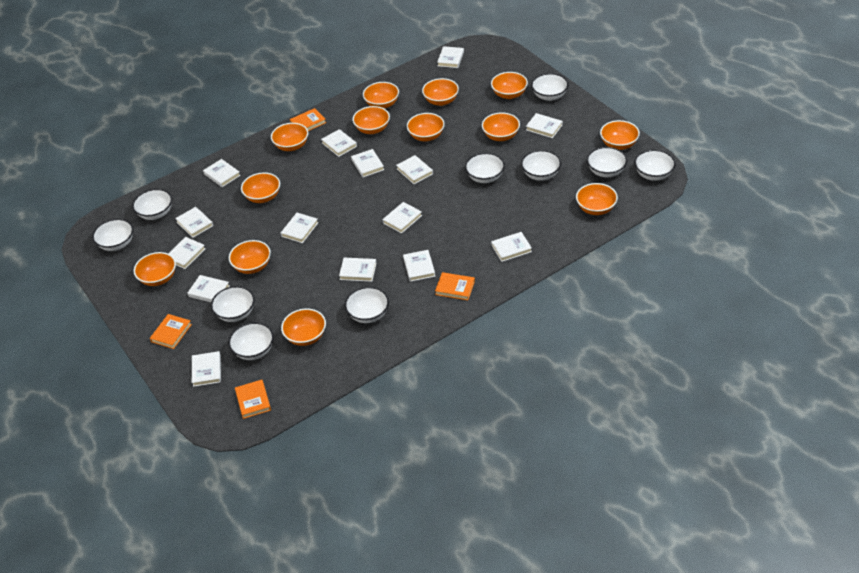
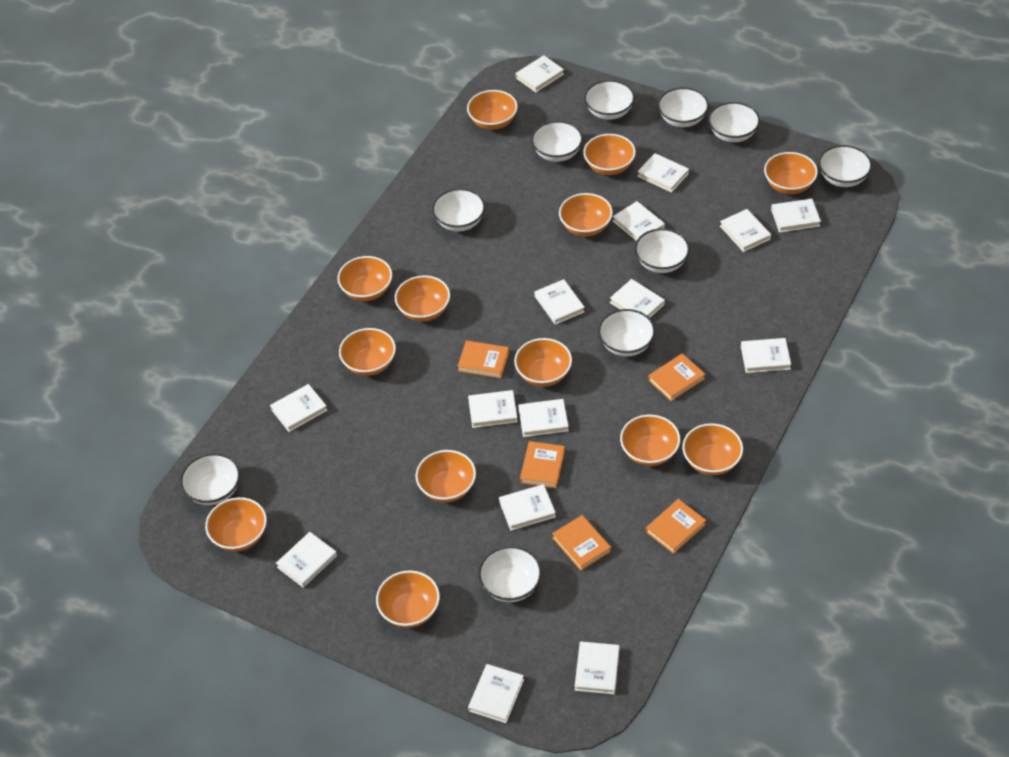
orange book: 4 -> 5

